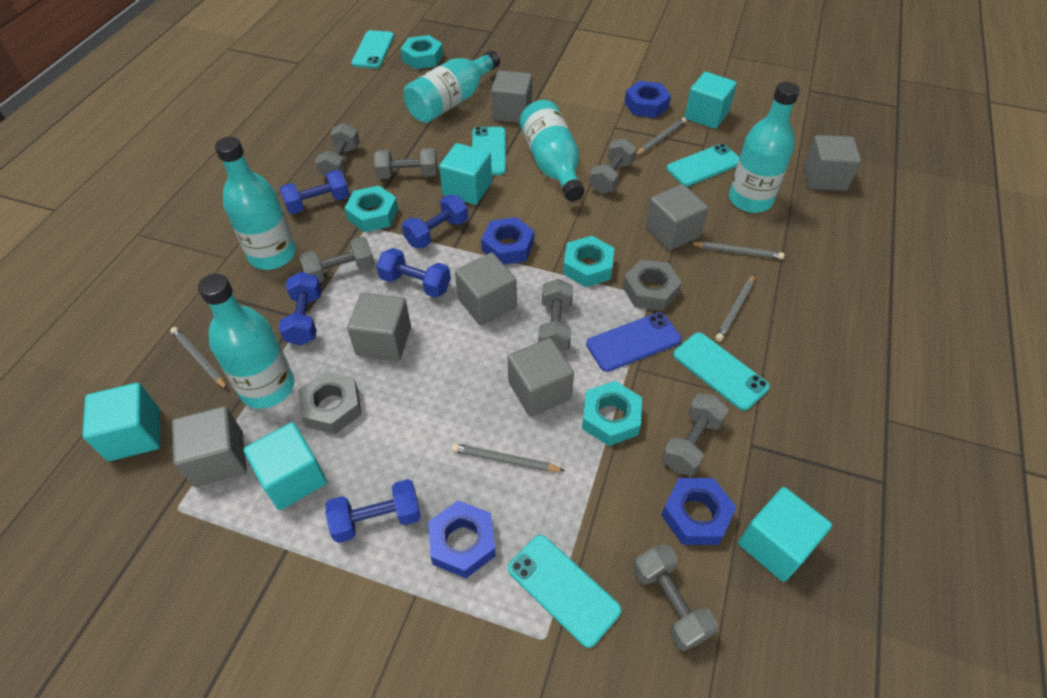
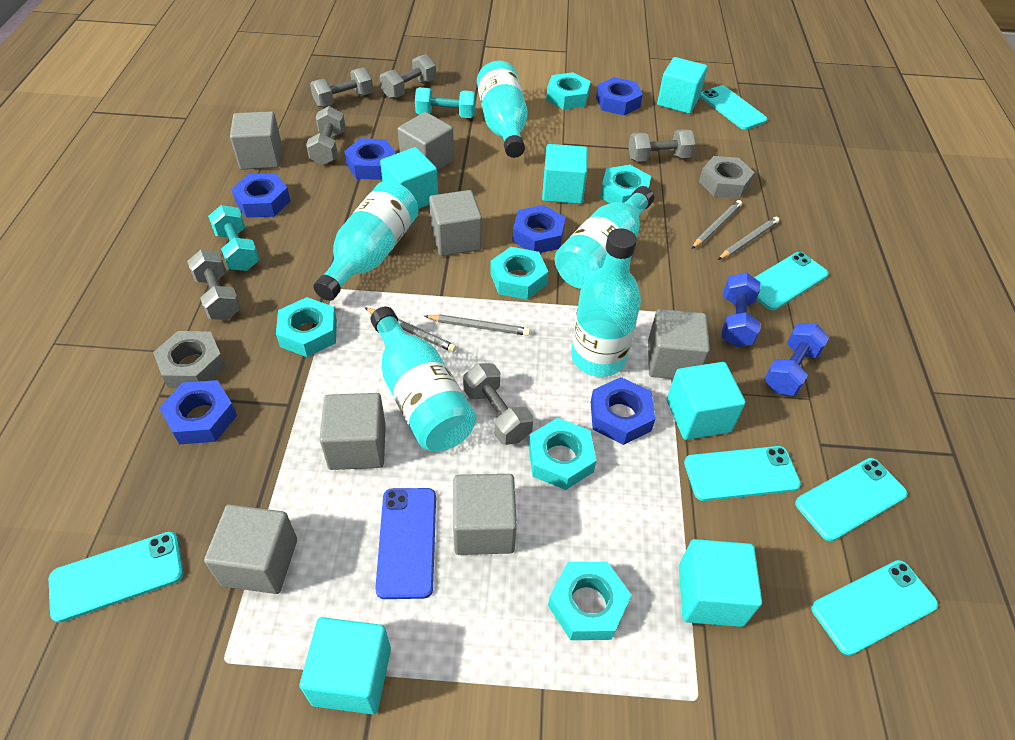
blue dumbbell: 5 -> 2
blue nut: 4 -> 6
grey dumbbell: 7 -> 6
grey pencil: 5 -> 4
turquoise cube: 5 -> 6
turquoise dumbbell: 0 -> 2
turquoise nut: 4 -> 6
turquoise phone: 5 -> 6

